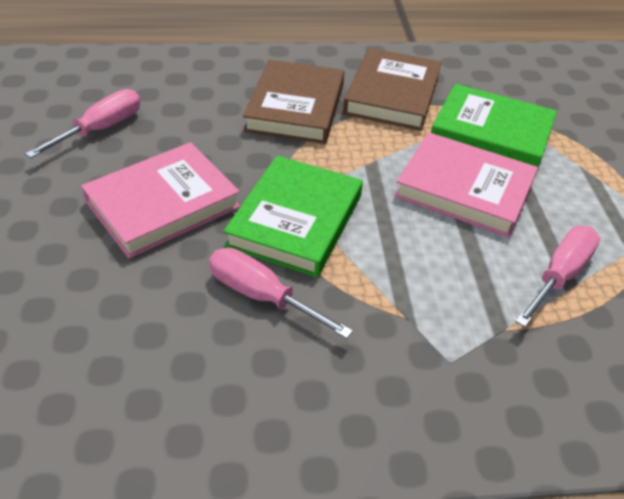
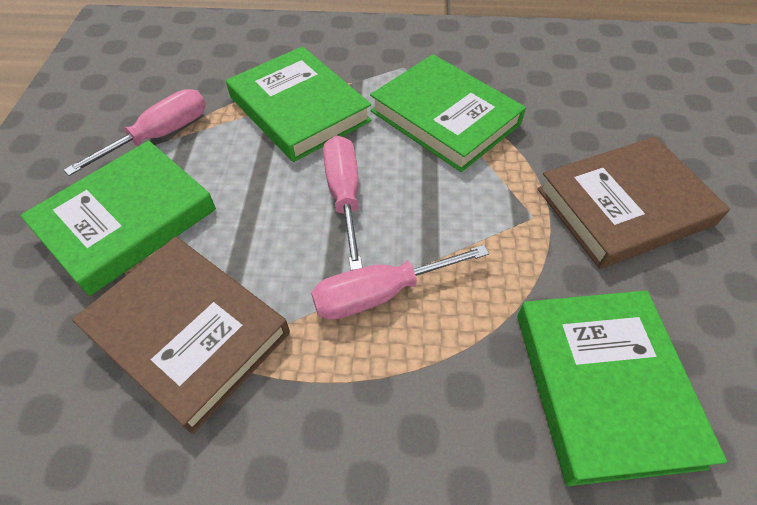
green book: 2 -> 4
pink book: 2 -> 0

